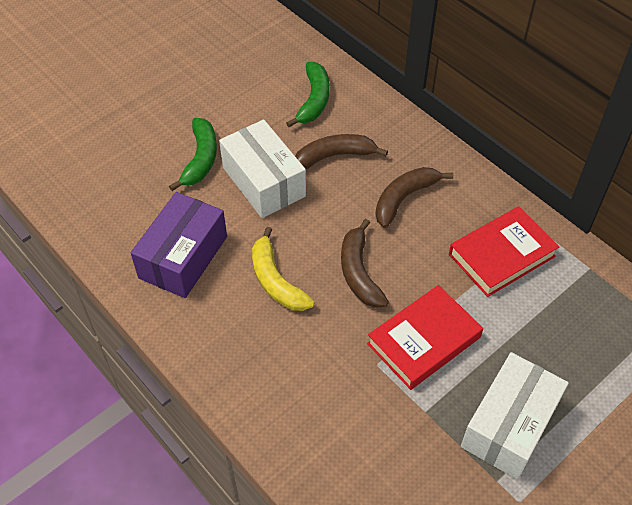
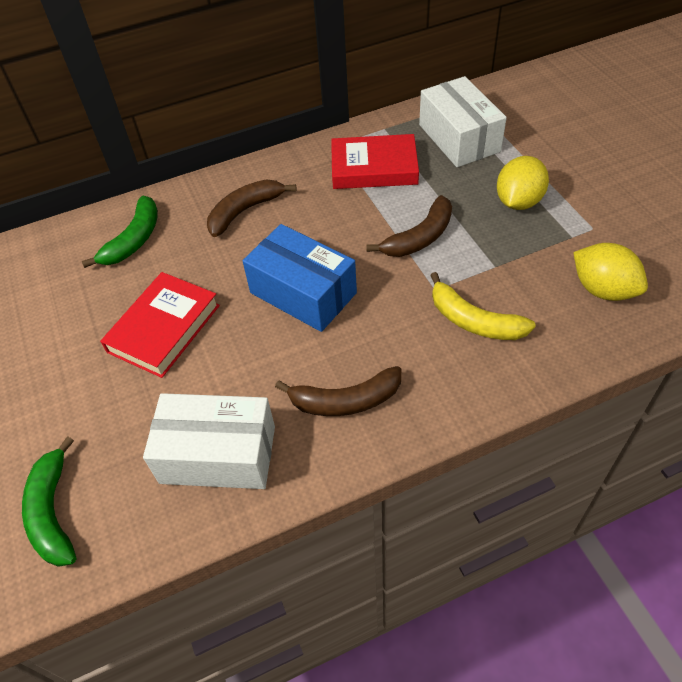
blue box: 0 -> 1
purple box: 1 -> 0
yellow lemon: 0 -> 2

